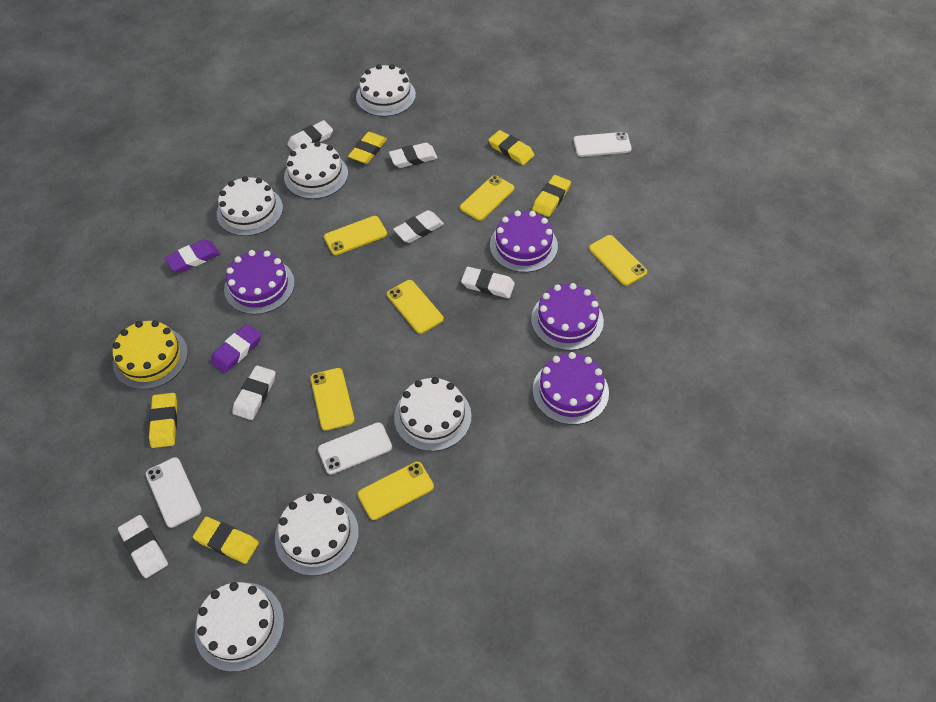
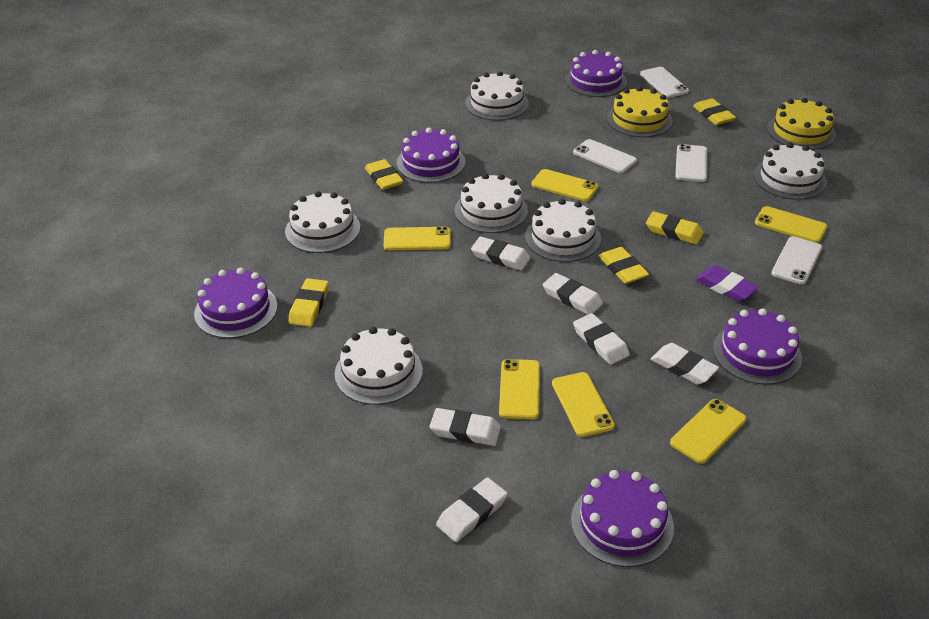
purple cake: 4 -> 5
purple eraser: 2 -> 1
white phone: 3 -> 4
yellow cake: 1 -> 2

